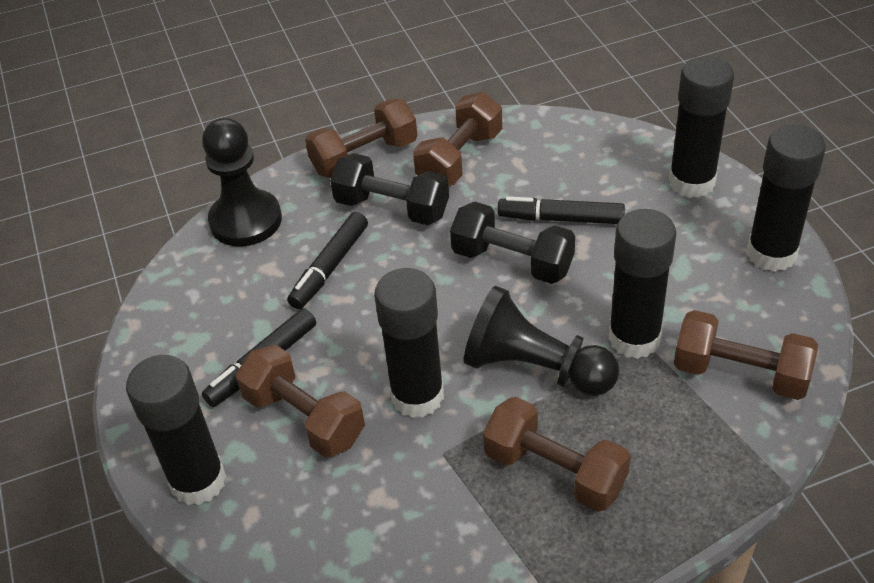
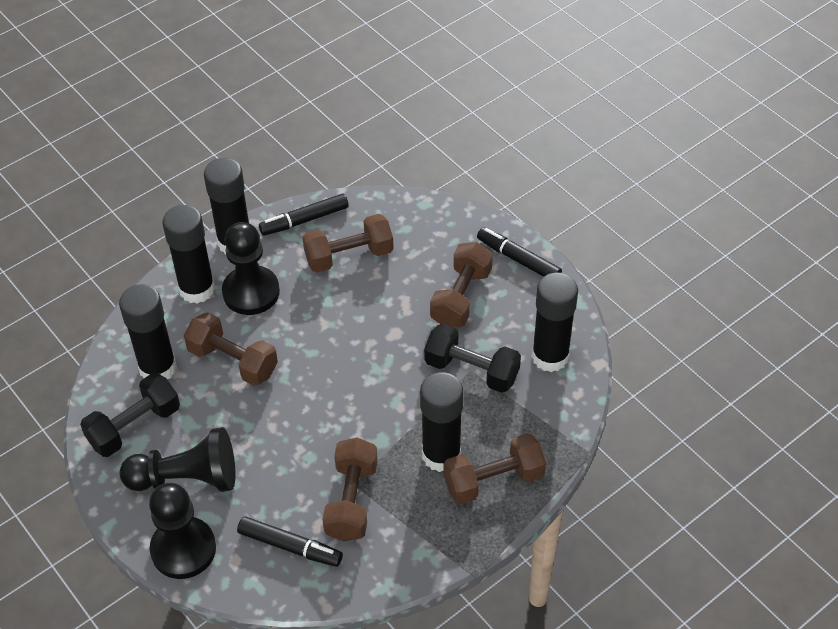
black pawn: 2 -> 3

